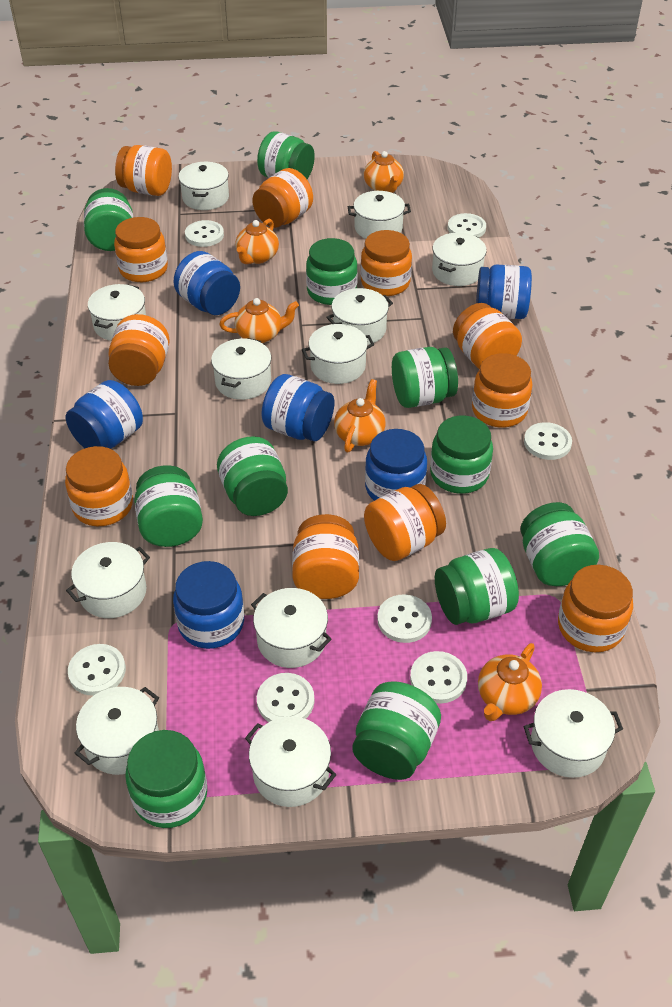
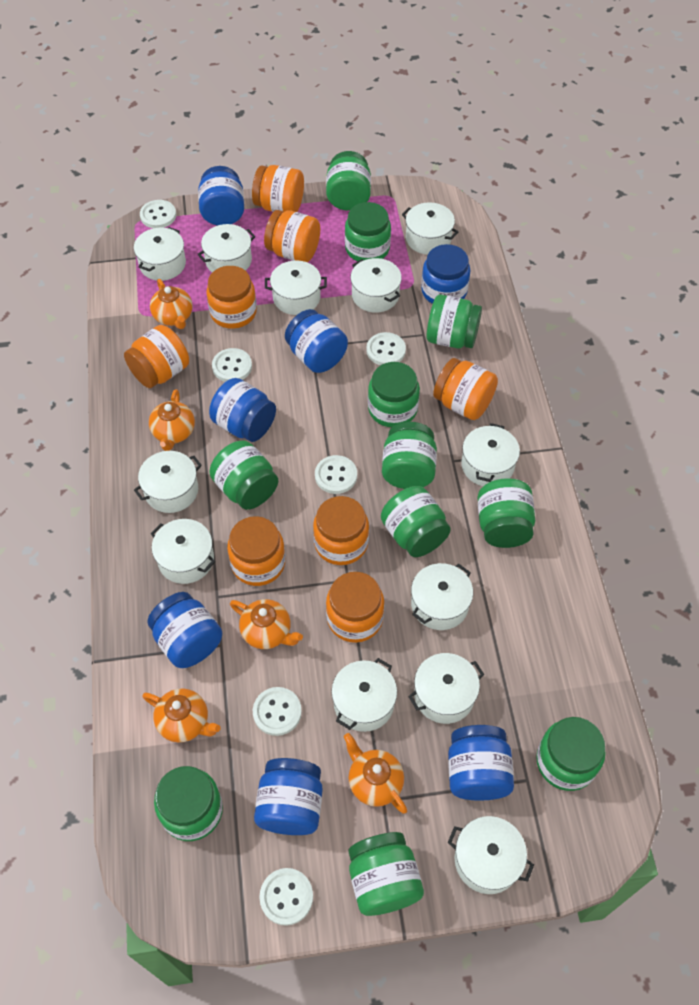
blue jar: 6 -> 7
orange jar: 11 -> 8
white button: 7 -> 6

